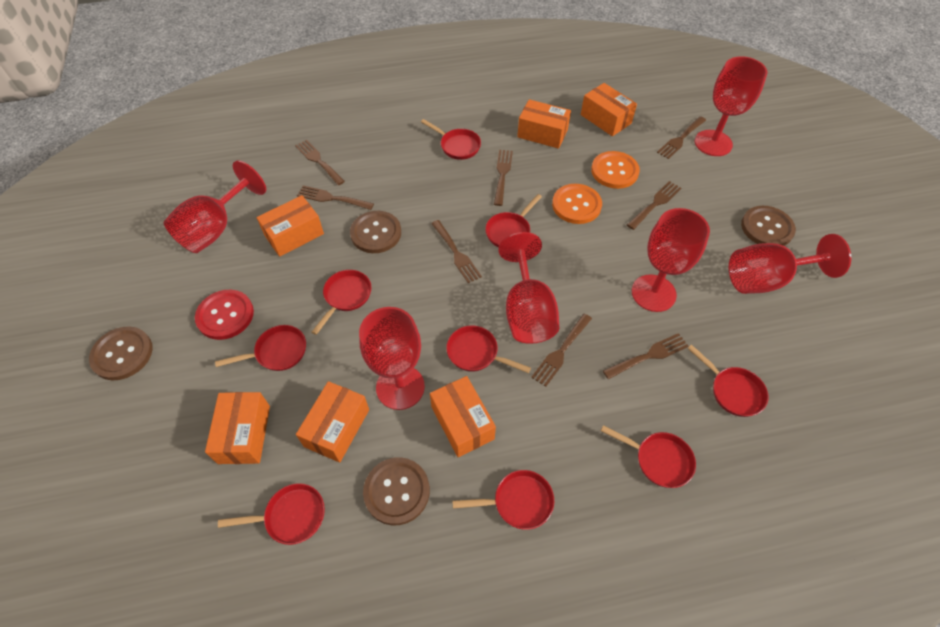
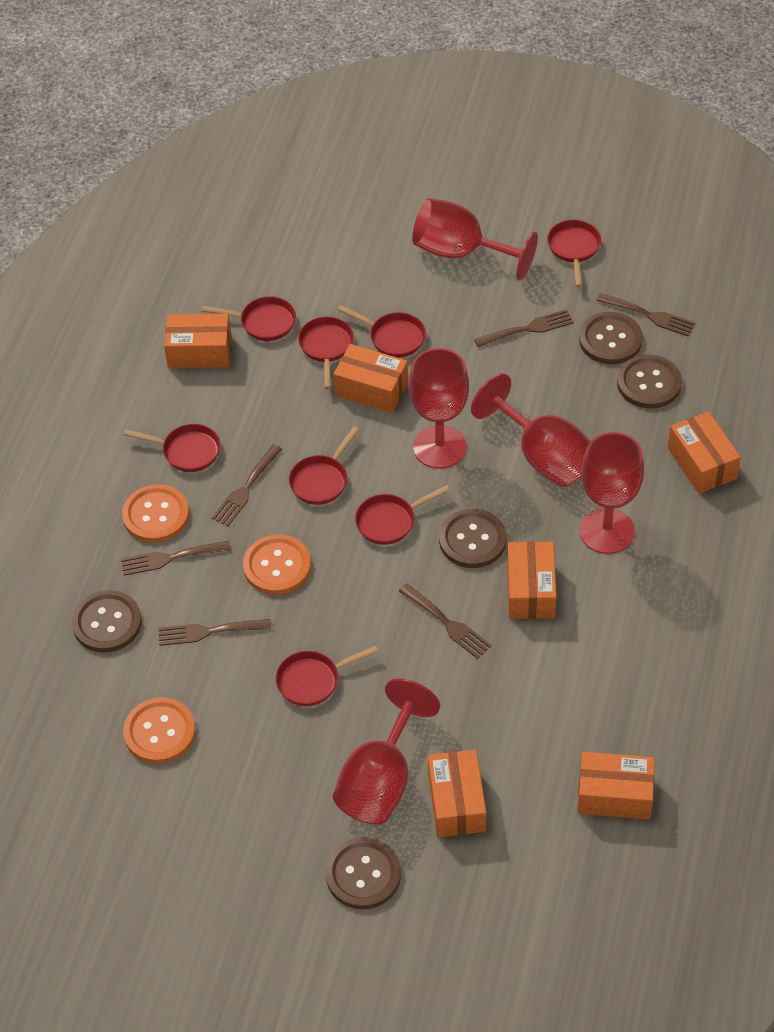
brown button: 4 -> 5
brown fork: 8 -> 6
orange button: 2 -> 3
red button: 1 -> 0
red goblet: 6 -> 5
red pan: 9 -> 8

